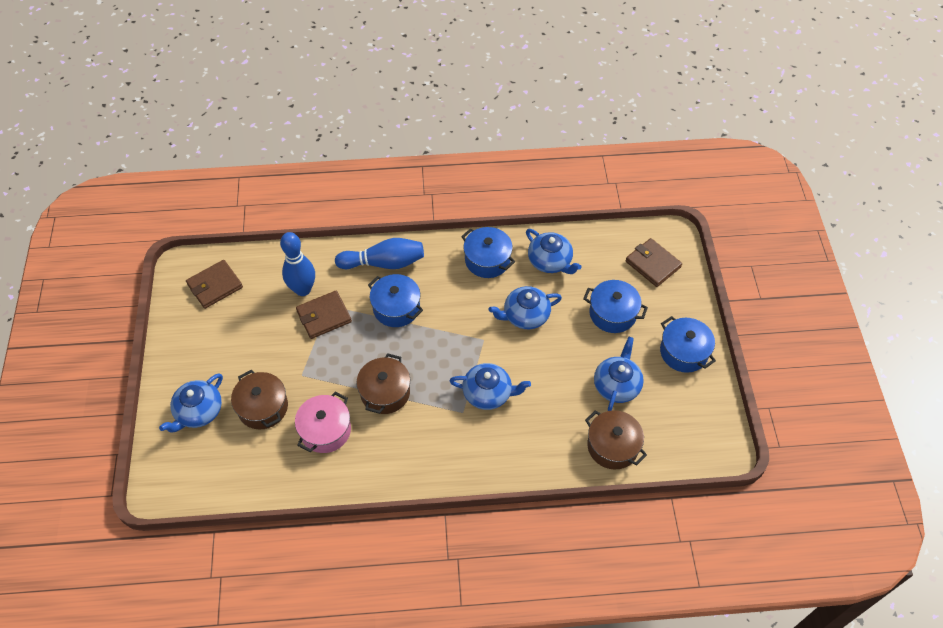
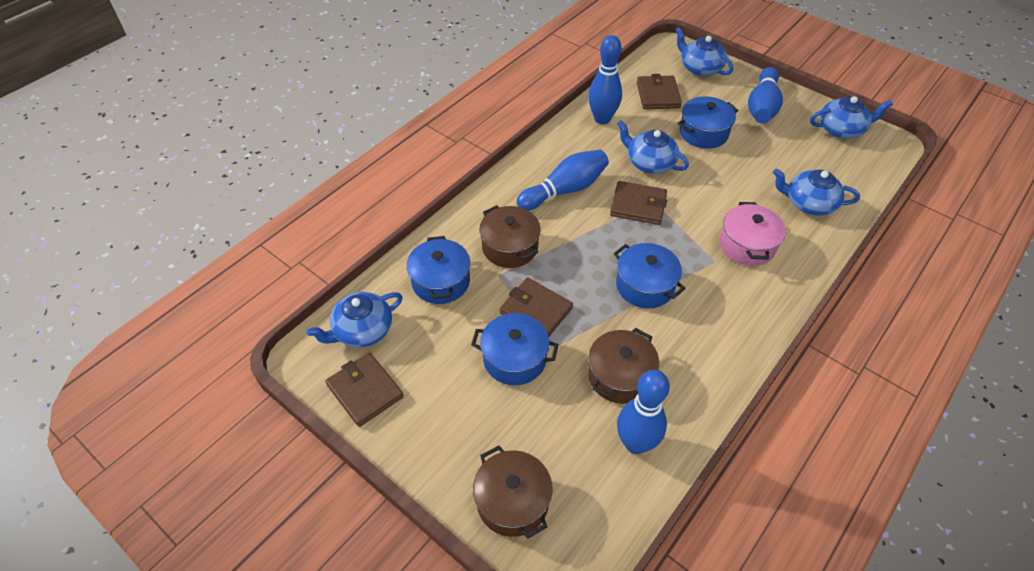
blue bowling pin: 2 -> 4
brown wallet: 3 -> 4

